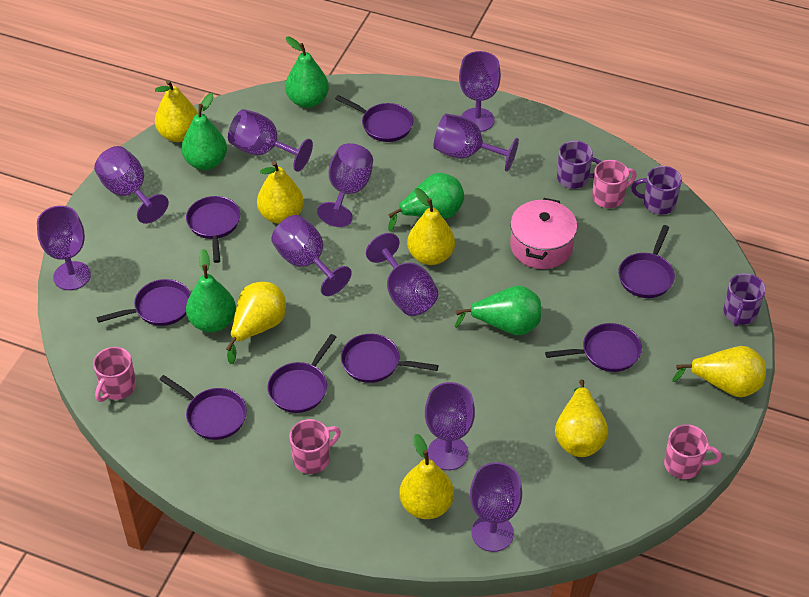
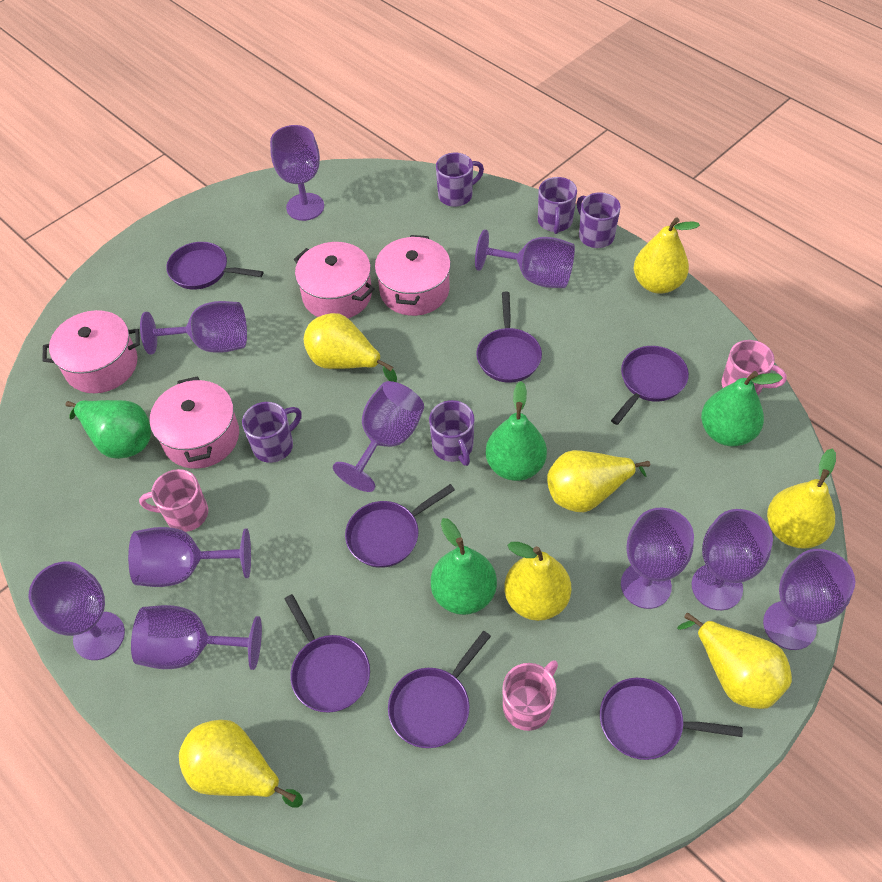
green pear: 5 -> 4
pink mug: 4 -> 3
pink pot: 1 -> 4
purple mug: 3 -> 5
purple pan: 8 -> 7

